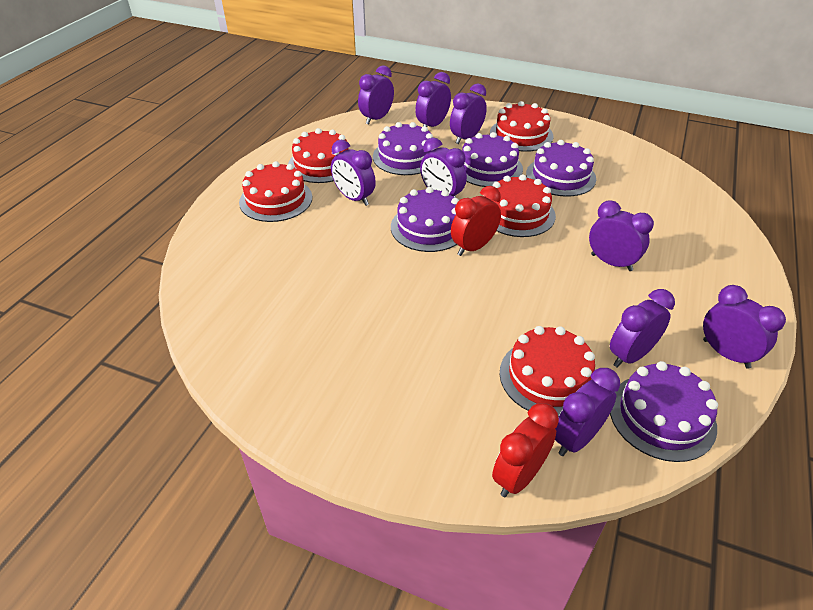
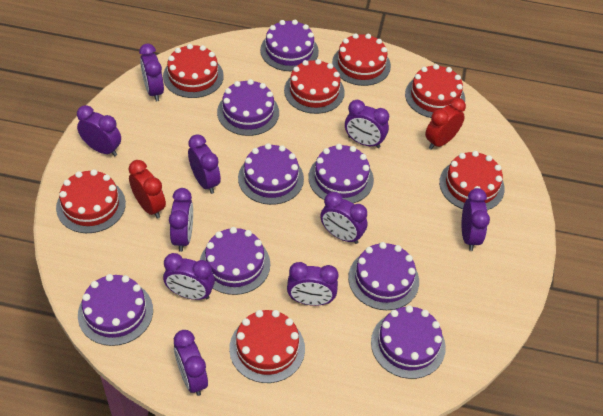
purple cake: 5 -> 8
purple clock: 9 -> 10
red cake: 5 -> 7

